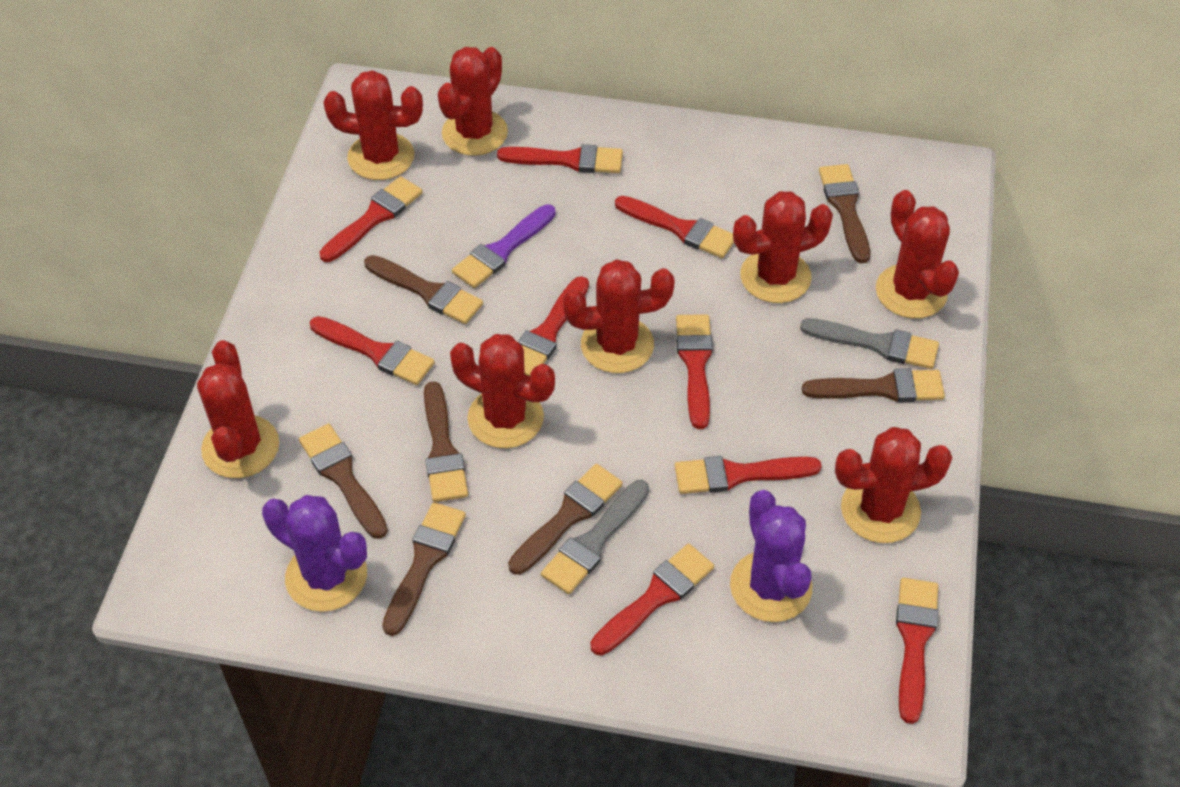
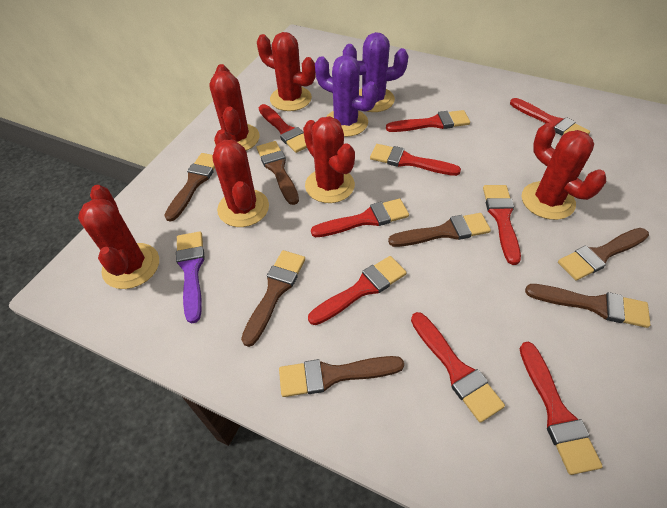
grey brush: 2 -> 0
red cactus: 8 -> 6

